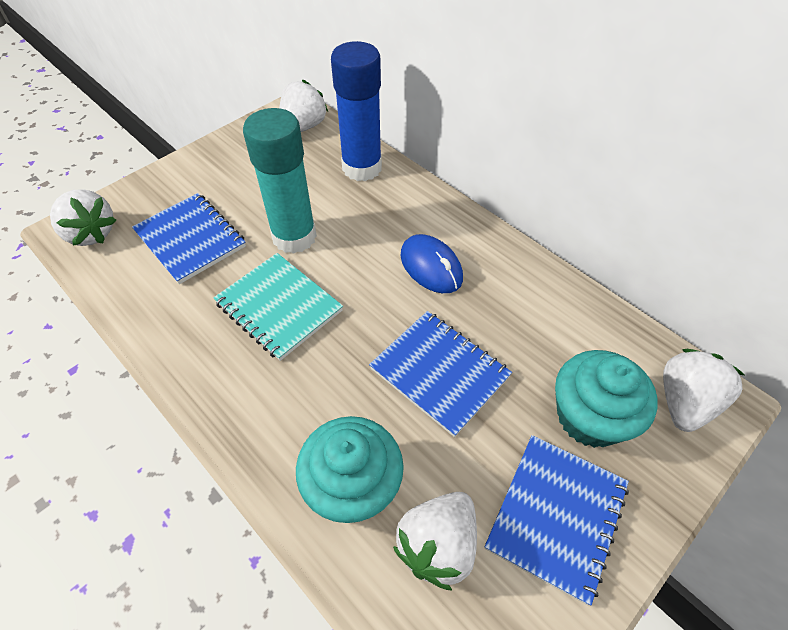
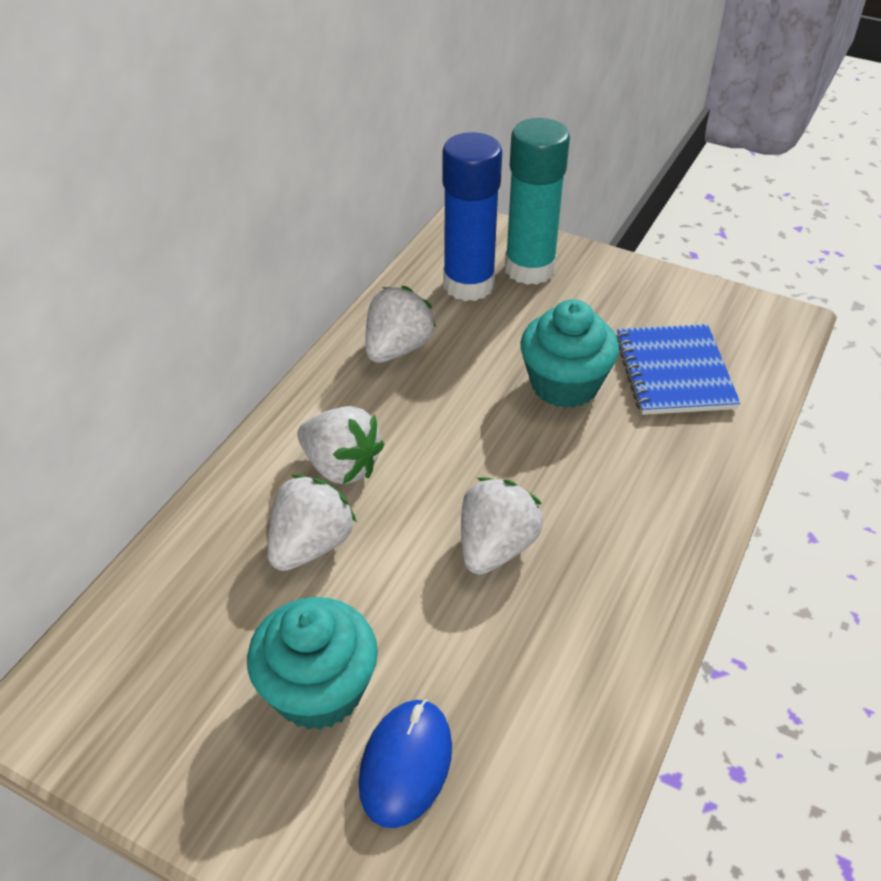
blue notebook: 3 -> 1
turquoise notebook: 1 -> 0

